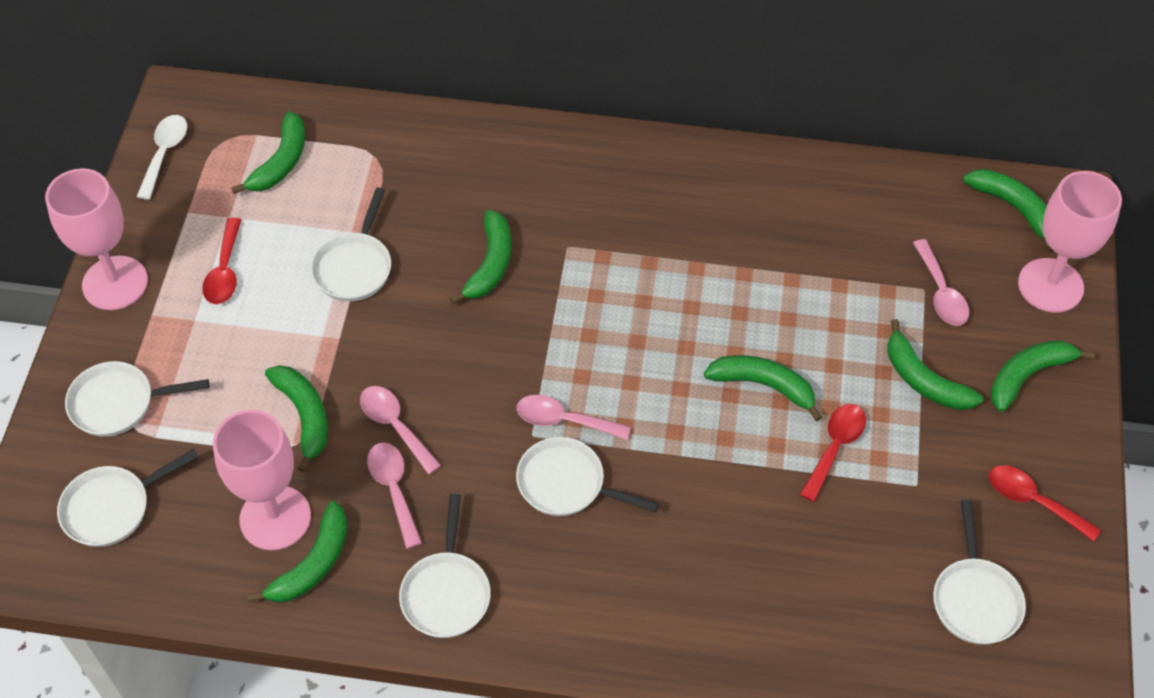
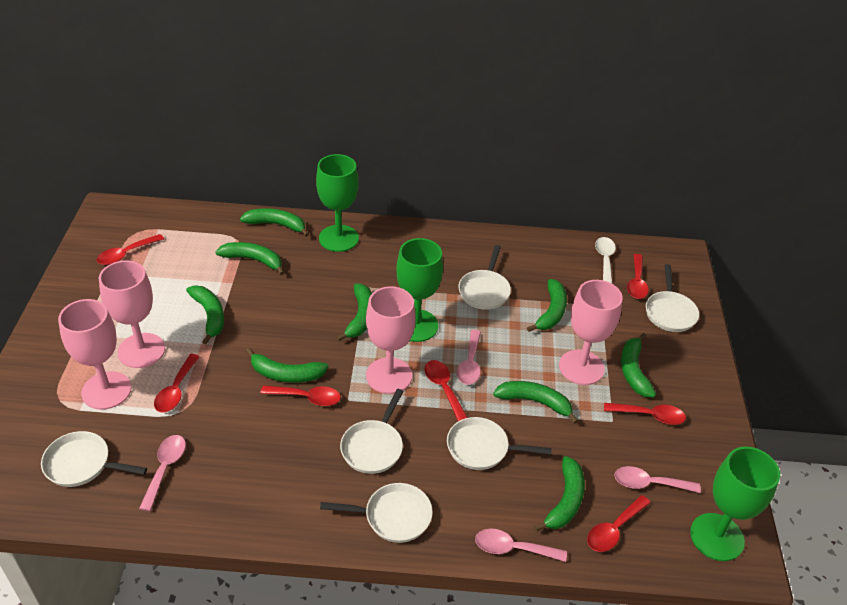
green banana: 8 -> 9
green goblet: 0 -> 3
pink goblet: 3 -> 4
red spoon: 3 -> 7

